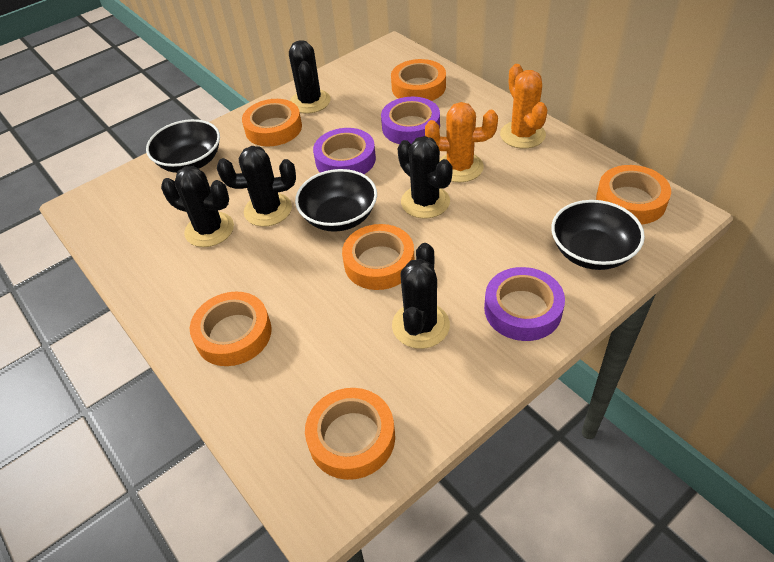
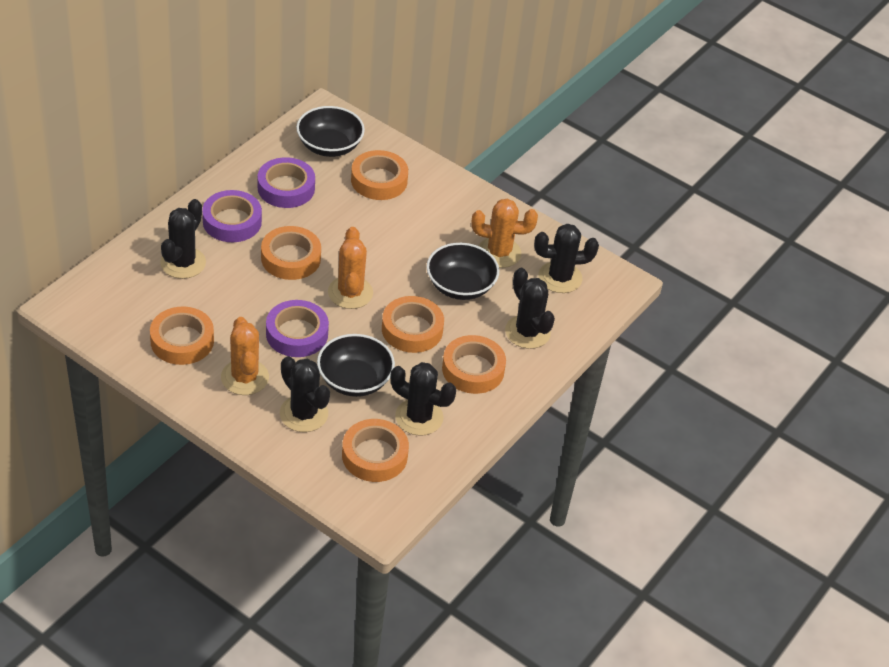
orange cactus: 2 -> 3

